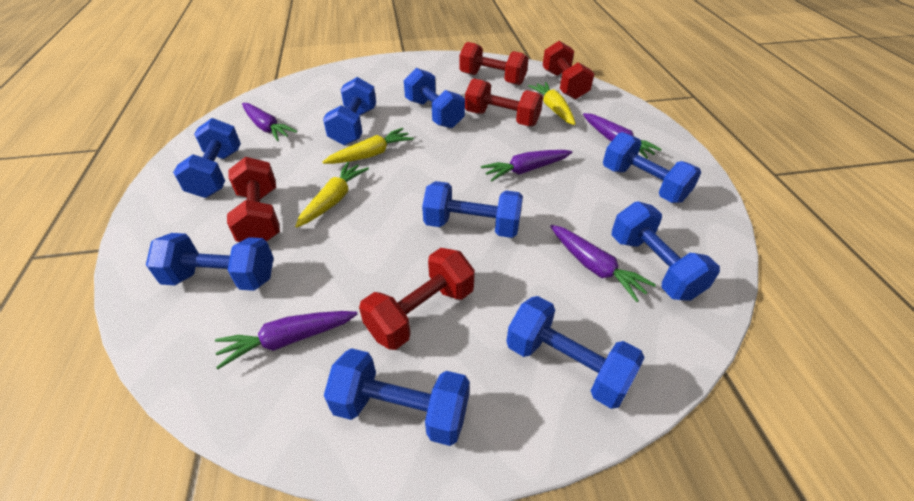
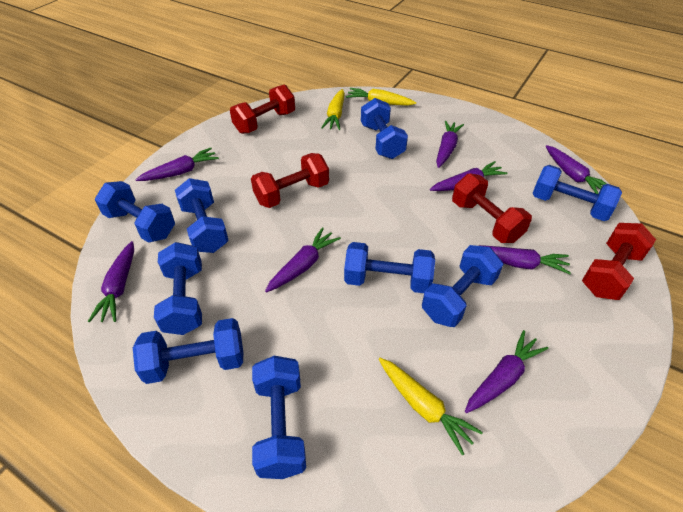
purple carrot: 5 -> 8
red dumbbell: 5 -> 4

